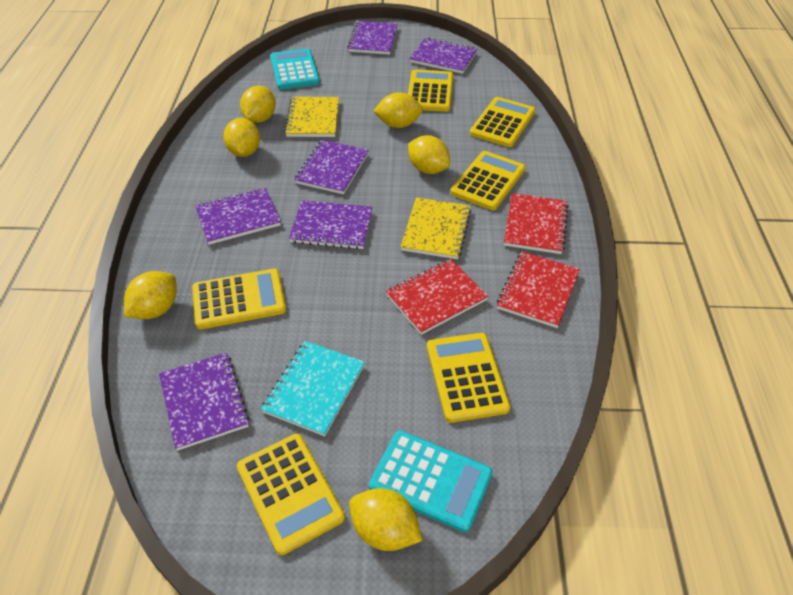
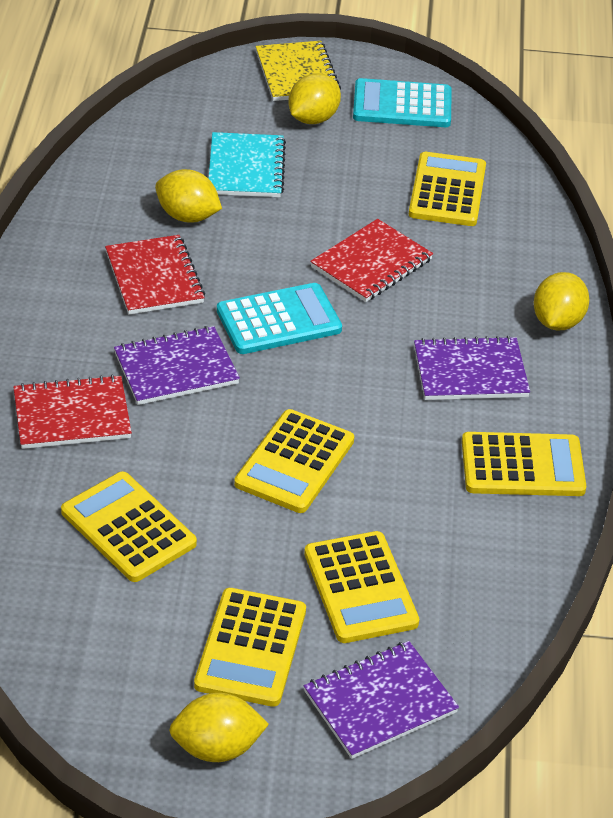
purple notebook: 6 -> 3
yellow lemon: 6 -> 4
yellow notebook: 2 -> 1

